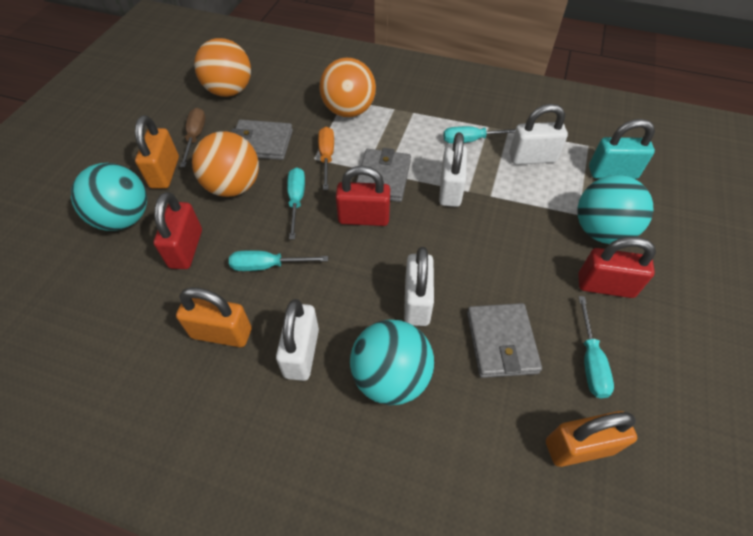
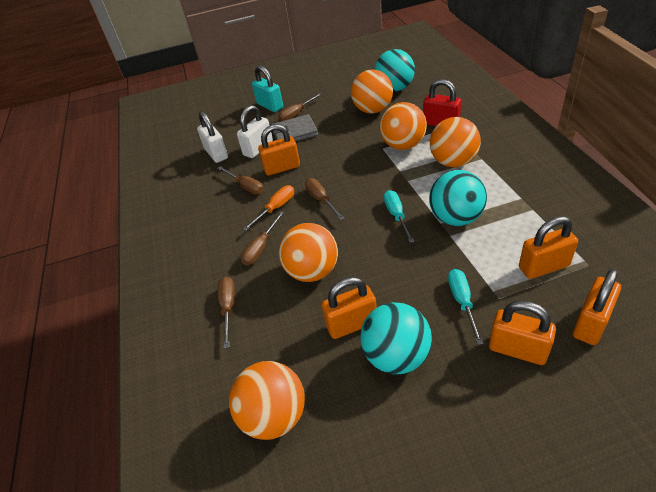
brown screwdriver: 1 -> 5
grey wallet: 3 -> 1
orange ball: 3 -> 5
orange padlock: 3 -> 5
red padlock: 3 -> 1
turquoise screwdriver: 4 -> 2
white padlock: 4 -> 2

